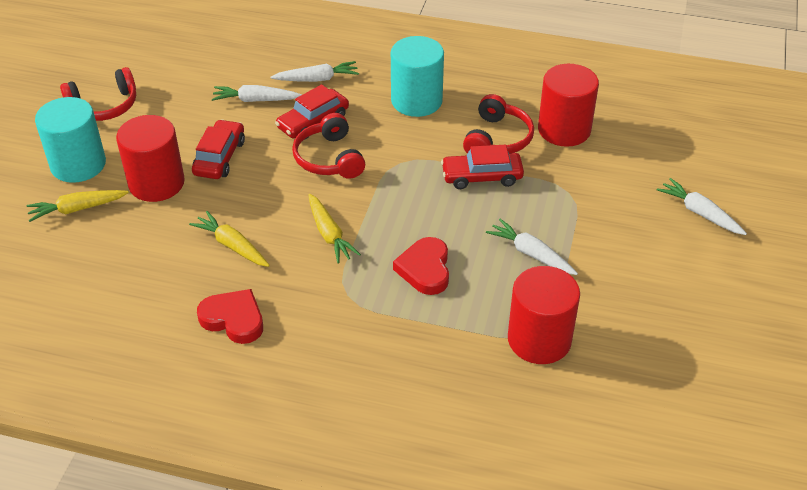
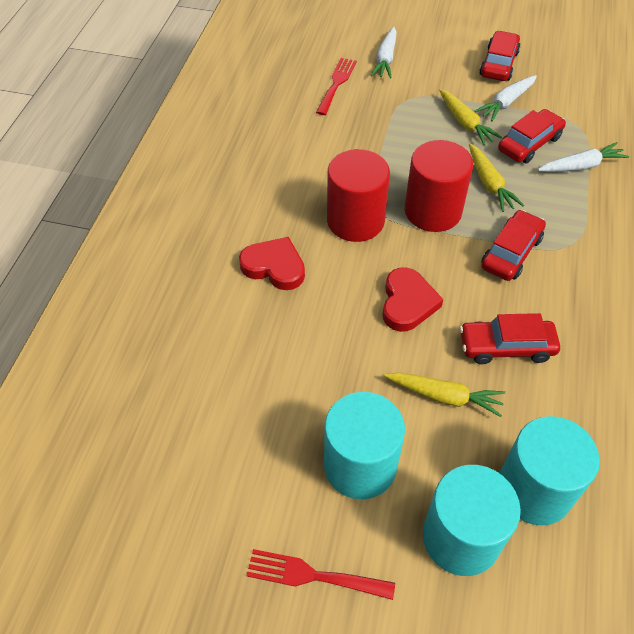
red car: 3 -> 4
red cylinder: 3 -> 2
red fork: 0 -> 2
red headphones: 3 -> 0
turquoise cylinder: 2 -> 3
white carrot: 4 -> 3

